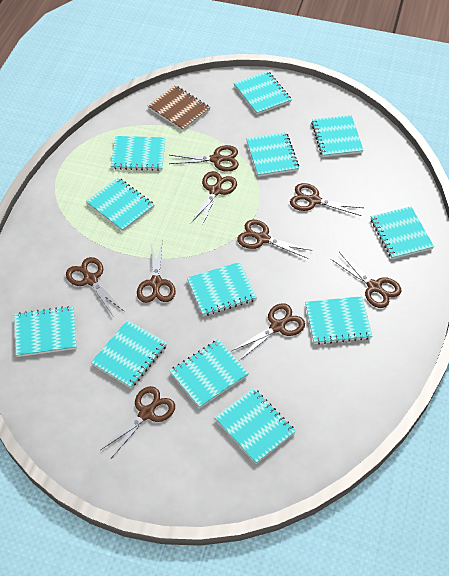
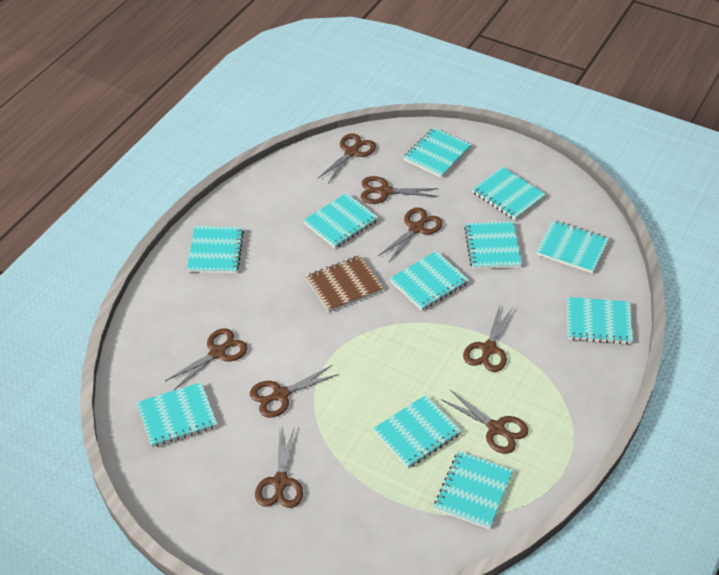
brown scissors: 9 -> 8
turquoise notebook: 12 -> 11

